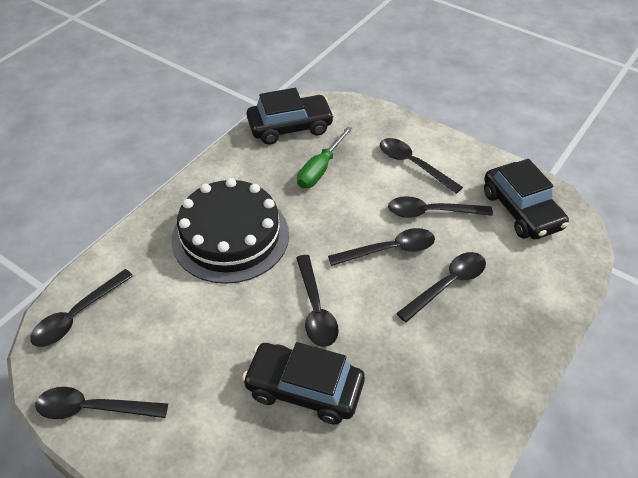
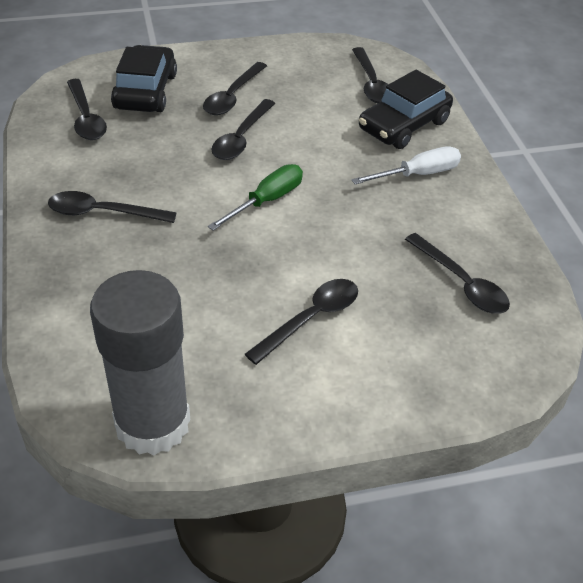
black cake: 1 -> 0
black car: 3 -> 2
grey glue stick: 0 -> 1
white screwdriver: 0 -> 1

